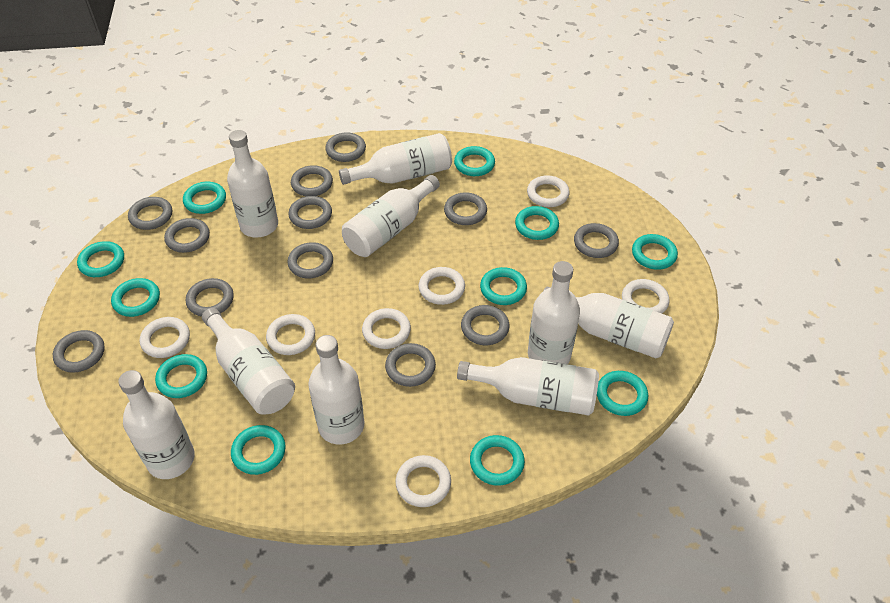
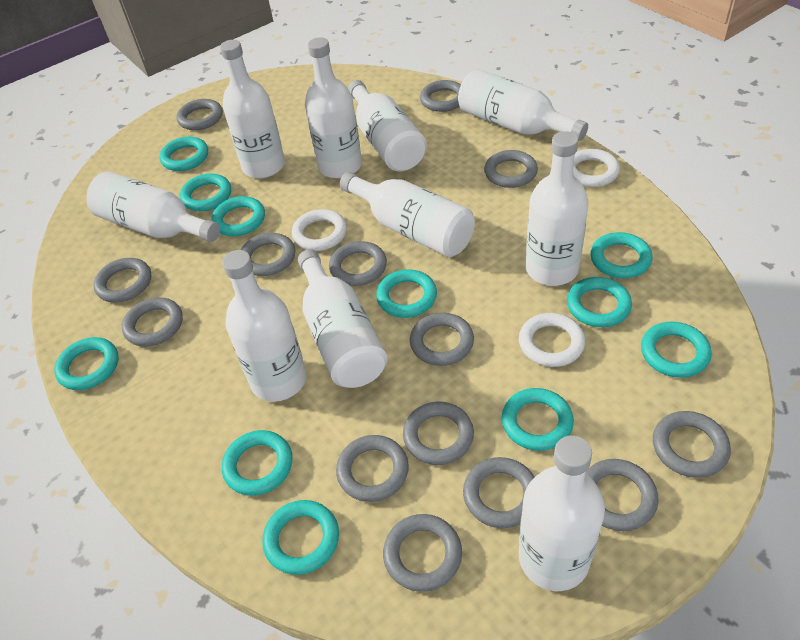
grey ring: 12 -> 14
white bottle: 9 -> 10
white ring: 7 -> 3

